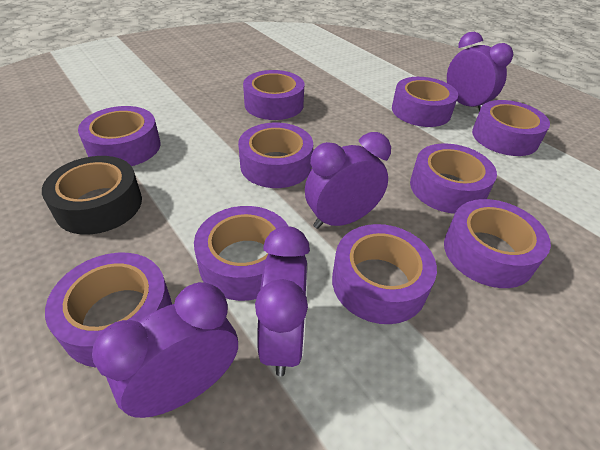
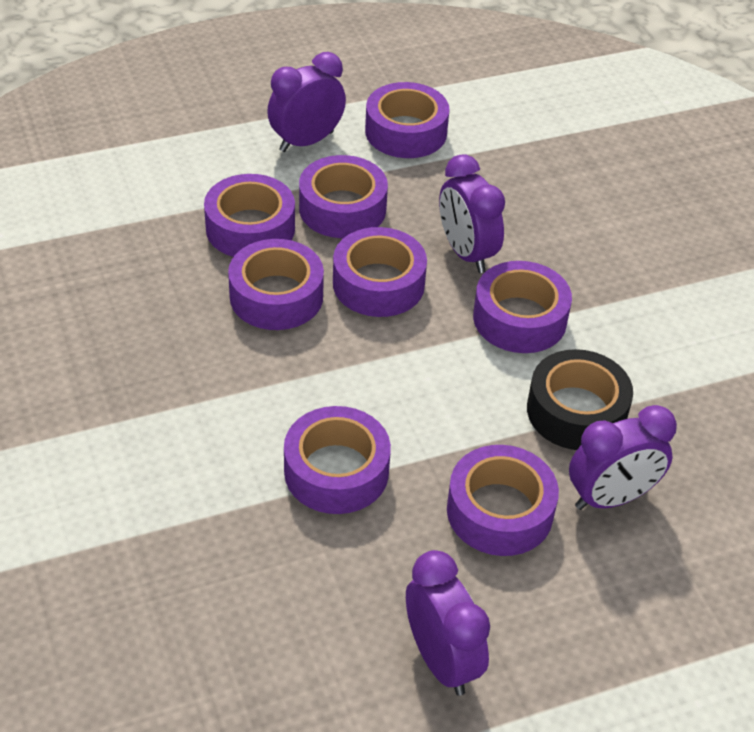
purple tape: 10 -> 8

